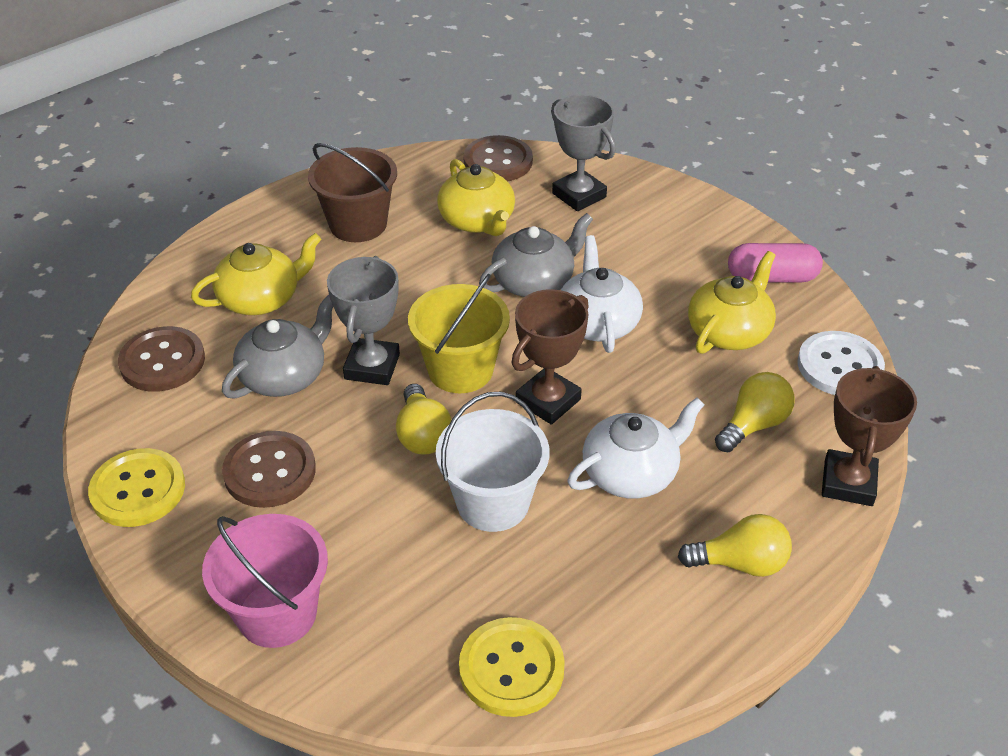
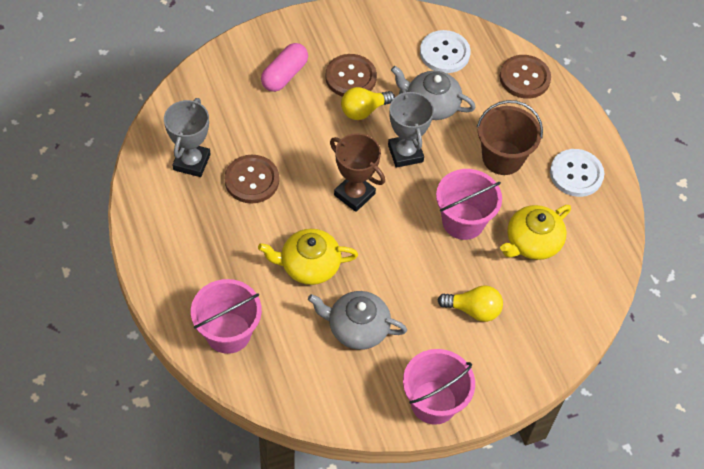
brown trophy: 2 -> 1
pink bucket: 1 -> 3
white bucket: 1 -> 0
white button: 1 -> 2
white teapot: 2 -> 0
yellow bucket: 1 -> 0
yellow button: 2 -> 0
yellow light bulb: 3 -> 2
yellow teapot: 3 -> 2

